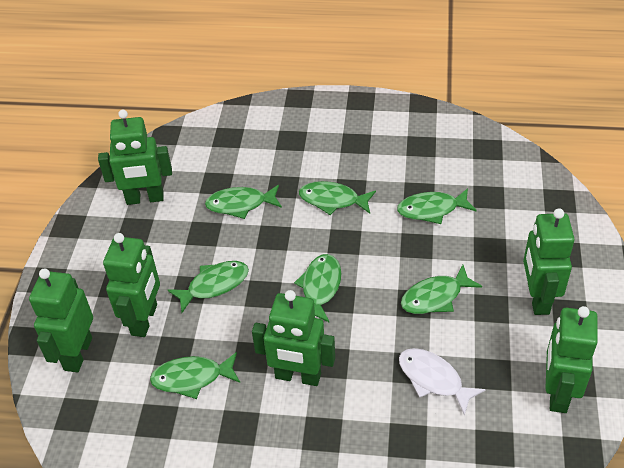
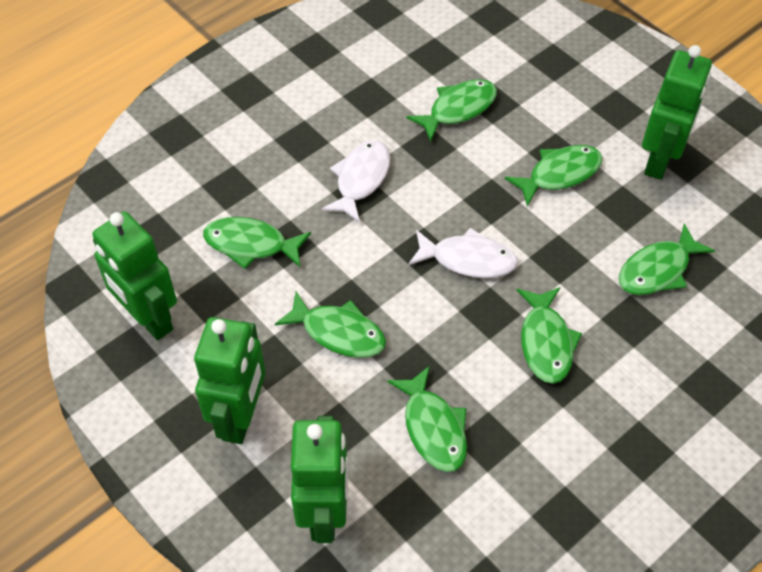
green robot: 6 -> 4
white fish: 1 -> 2

